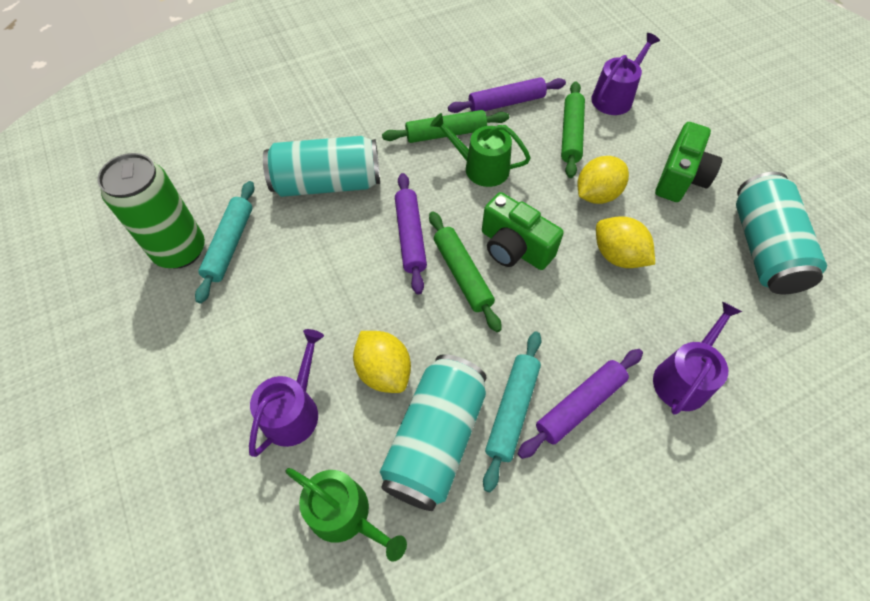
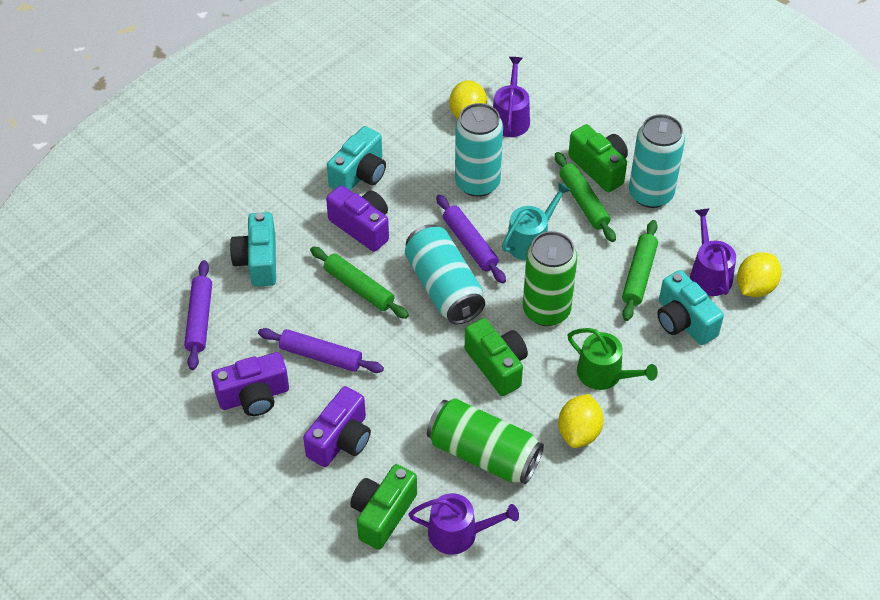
green camera: 2 -> 3
green can: 1 -> 2
green watering can: 2 -> 1
purple camera: 0 -> 3
turquoise camera: 0 -> 3
turquoise rolling pin: 2 -> 0
turquoise watering can: 0 -> 1

